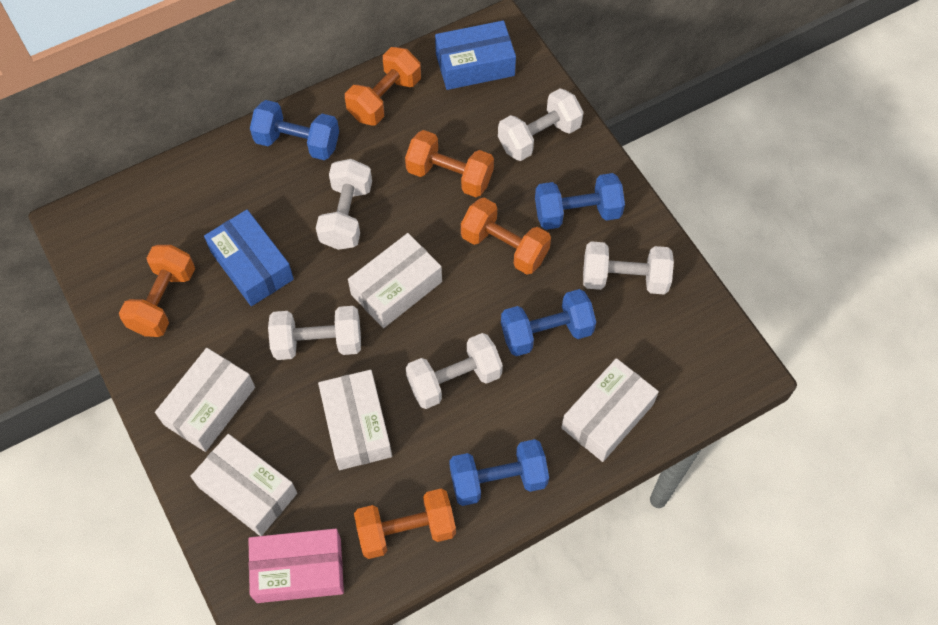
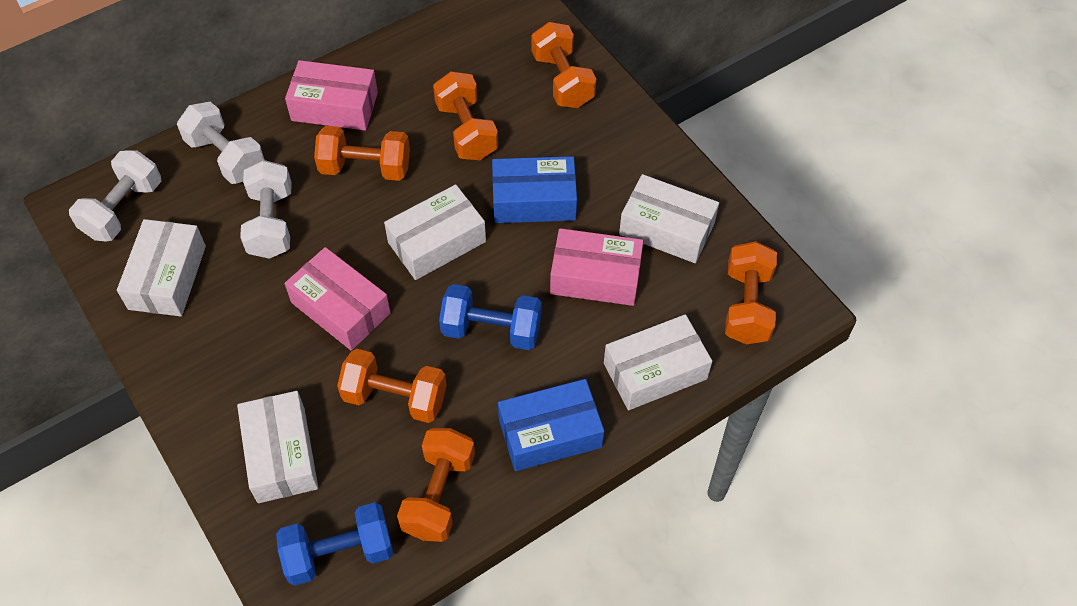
blue dumbbell: 4 -> 2
orange dumbbell: 5 -> 6
pink box: 1 -> 3
white dumbbell: 5 -> 3

